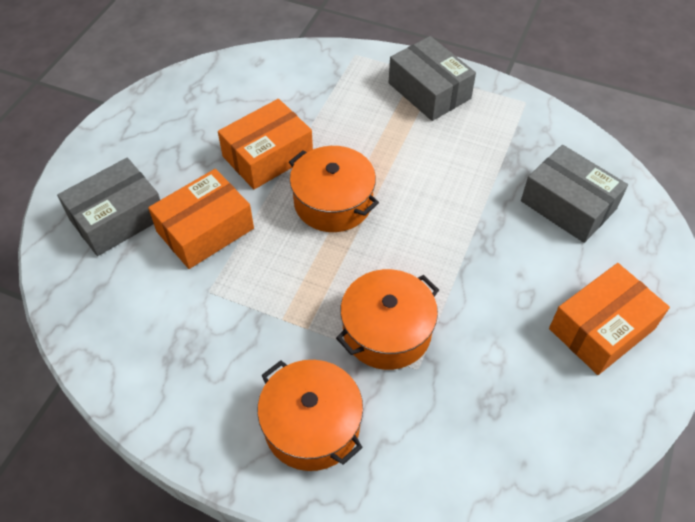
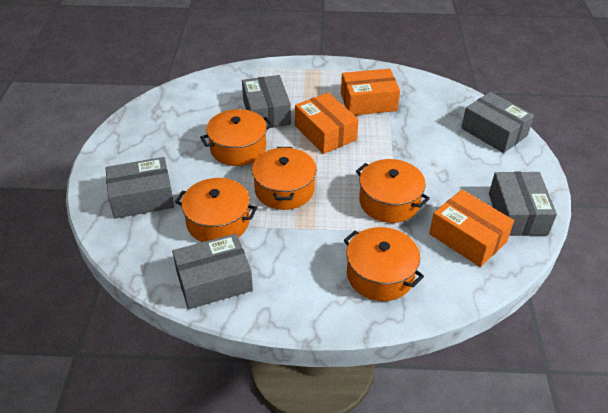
grey box: 3 -> 5
orange pot: 3 -> 5

